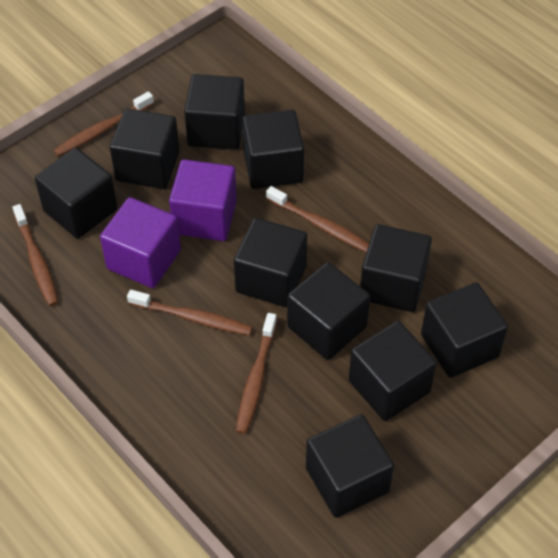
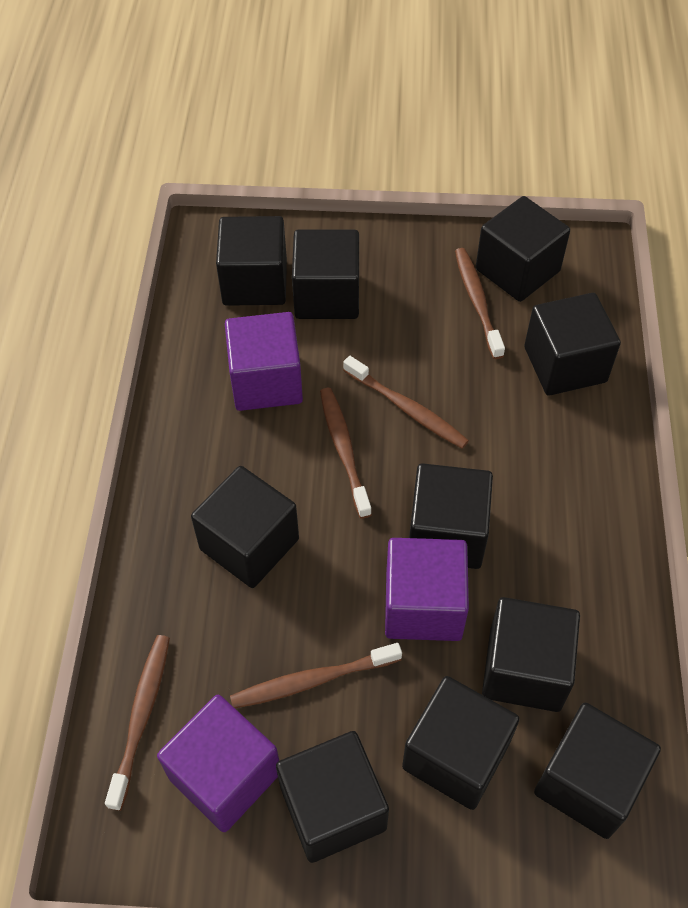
purple cube: 2 -> 3

